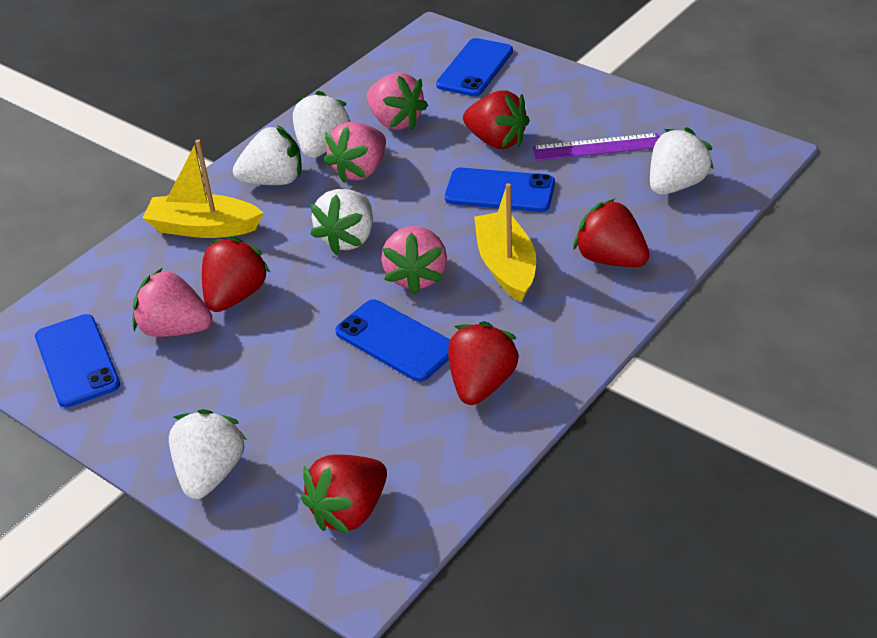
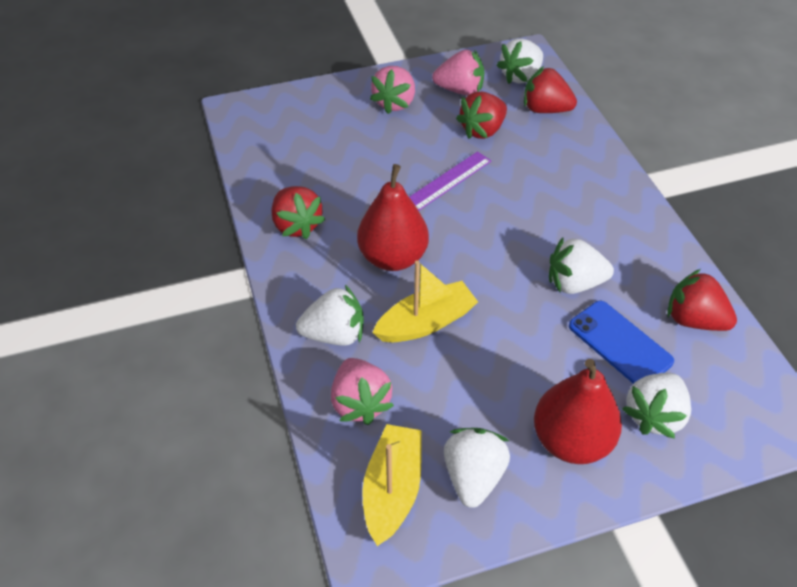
blue phone: 4 -> 1
pink strawberry: 4 -> 3
red pear: 0 -> 2
red strawberry: 5 -> 4

